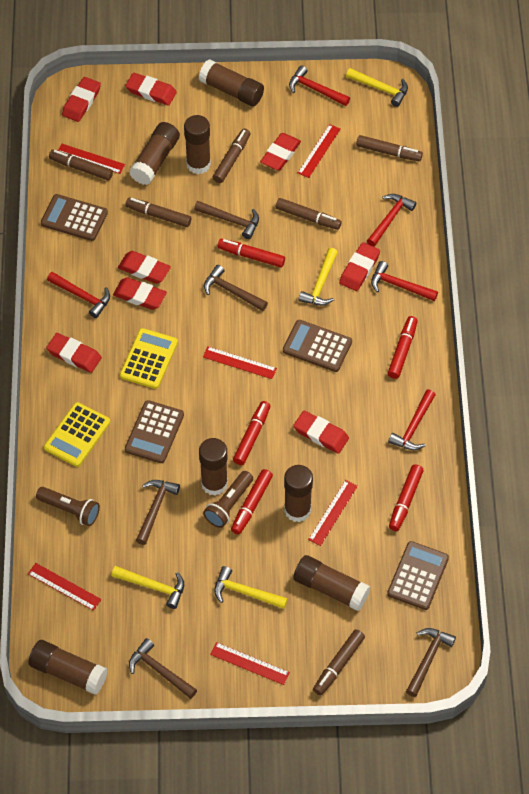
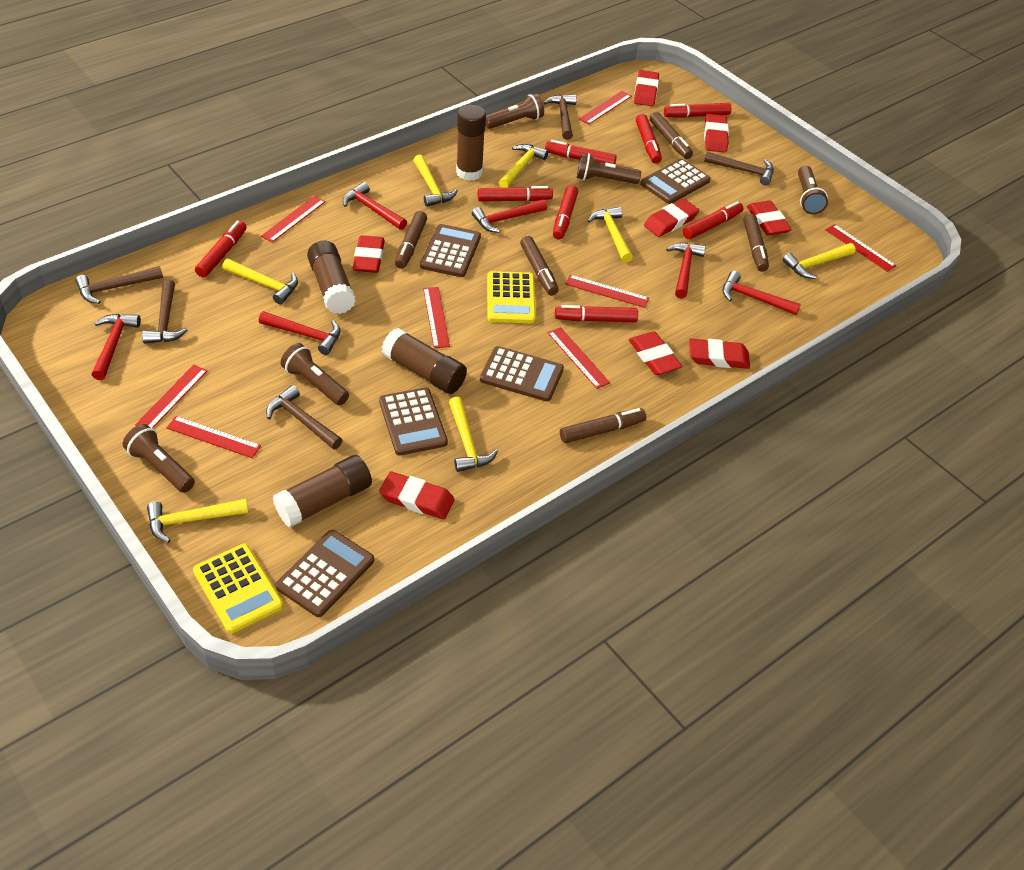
brown calculator: 4 -> 5
brown flashlight: 2 -> 5
brown glue stick: 7 -> 4
brown marker: 6 -> 5
red hammer: 5 -> 6
red marker: 5 -> 8
red ruler: 6 -> 8
yellow hammer: 4 -> 7

